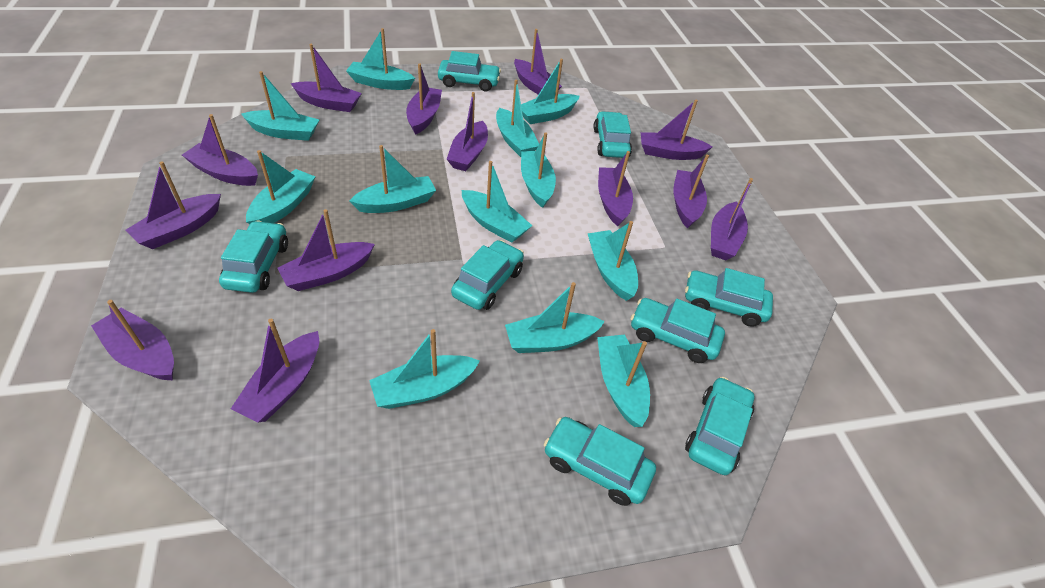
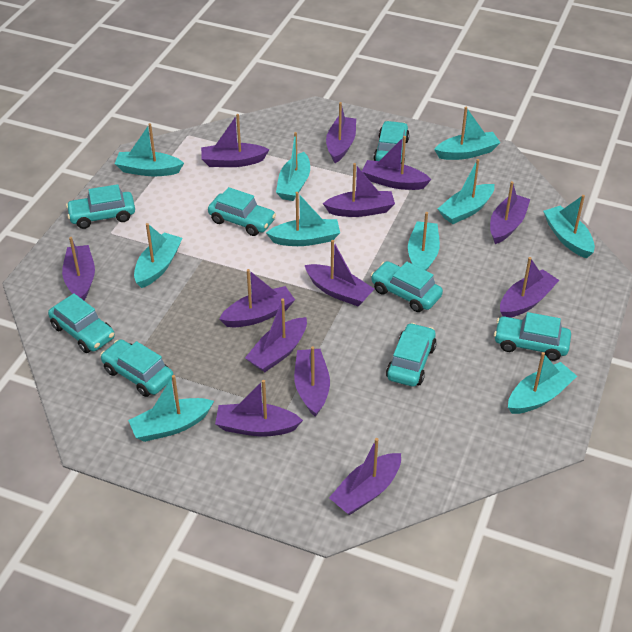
turquoise boat: 12 -> 10

